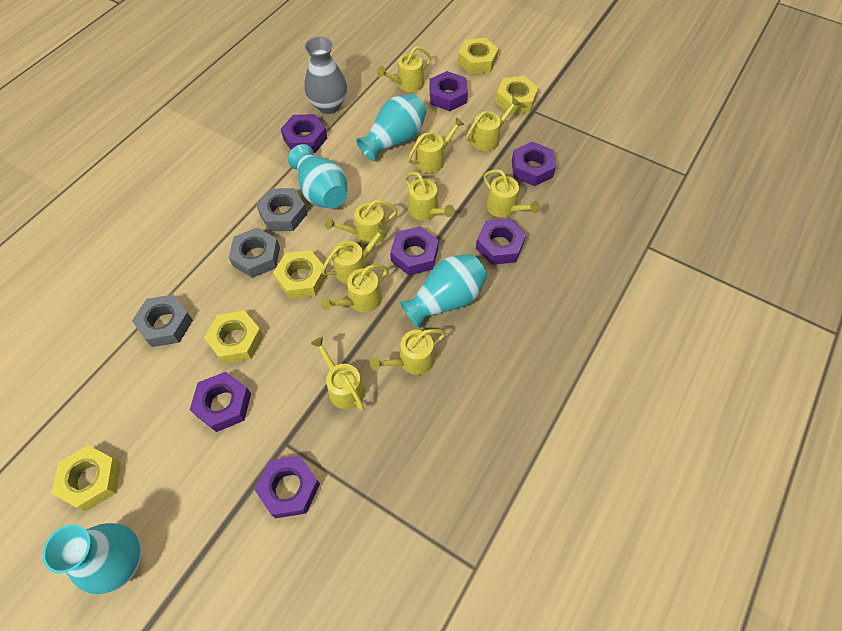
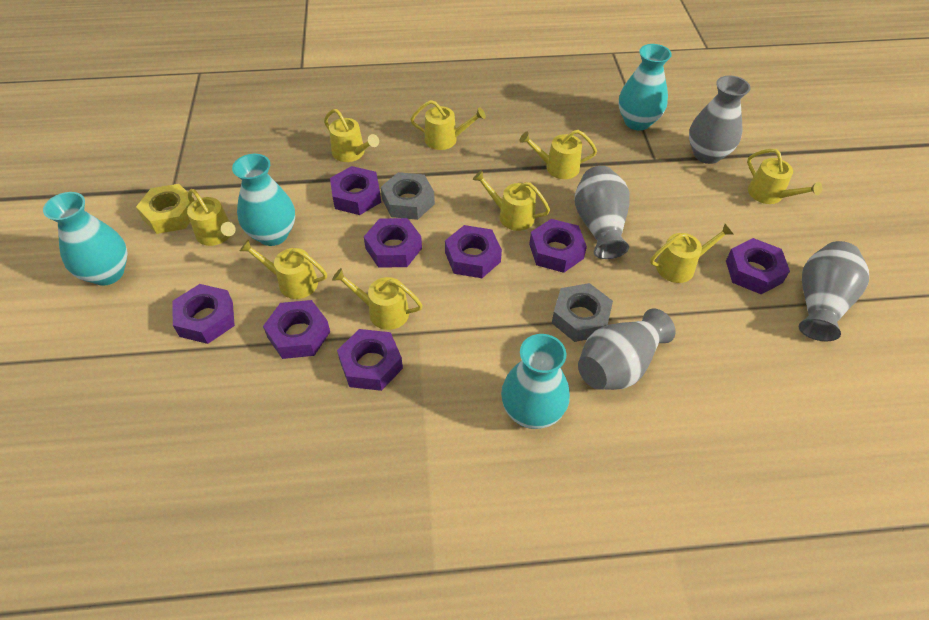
grey nut: 3 -> 2
grey vase: 1 -> 4
purple nut: 7 -> 8
yellow nut: 5 -> 1
yellow watering can: 10 -> 9

